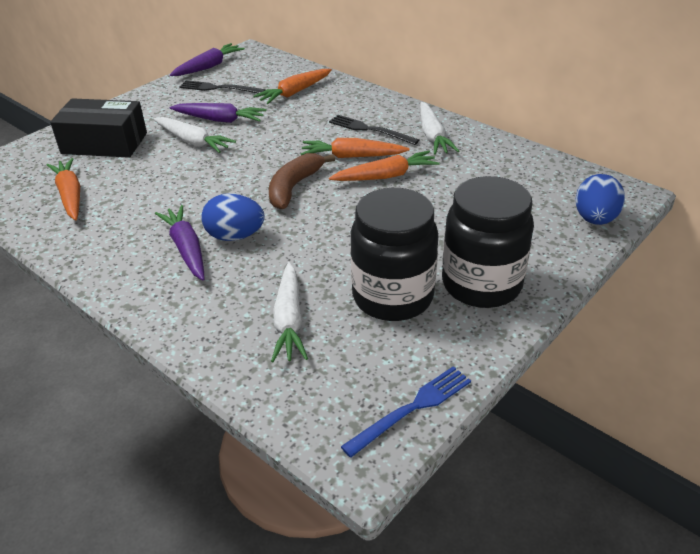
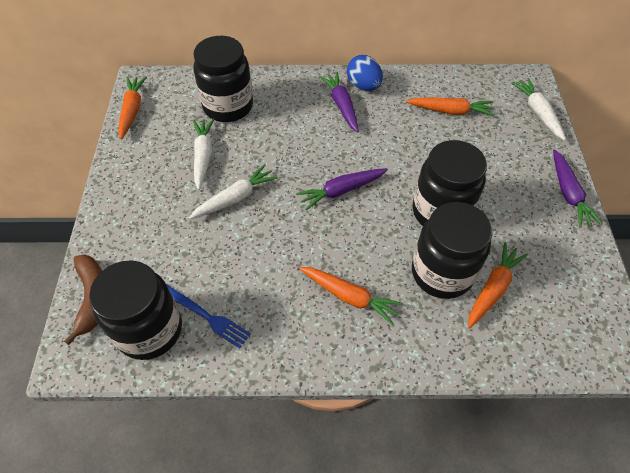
black box: 1 -> 0
black fork: 2 -> 0
black jar: 2 -> 4
blue egg: 2 -> 1

